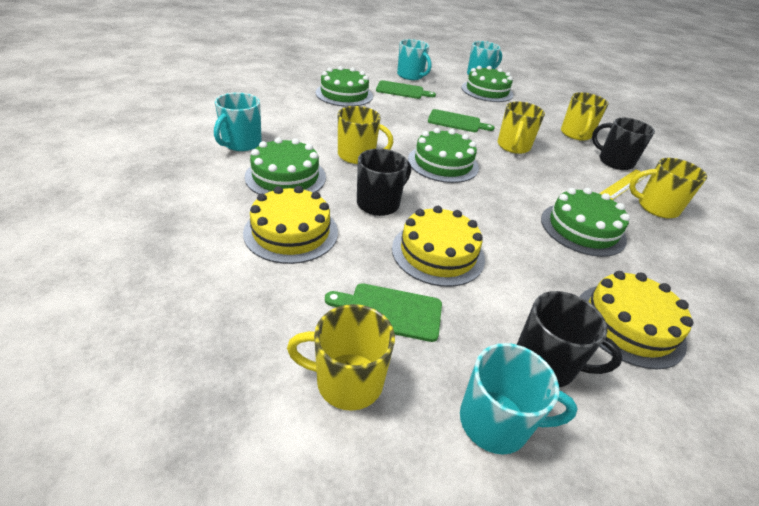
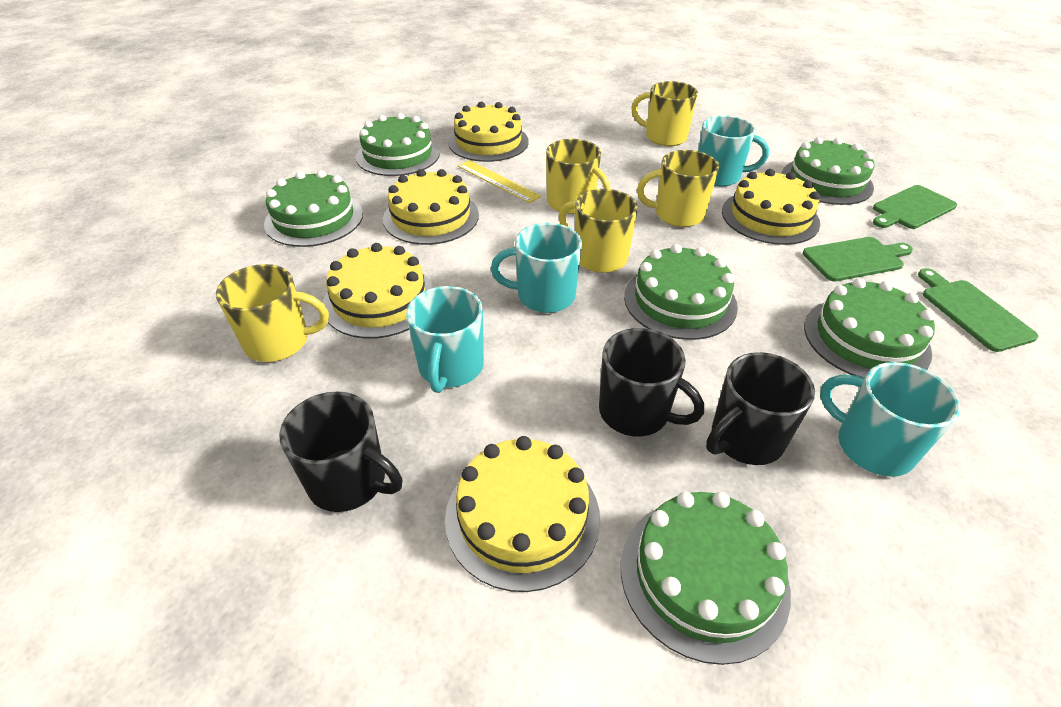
green cake: 5 -> 6
yellow cake: 3 -> 5

